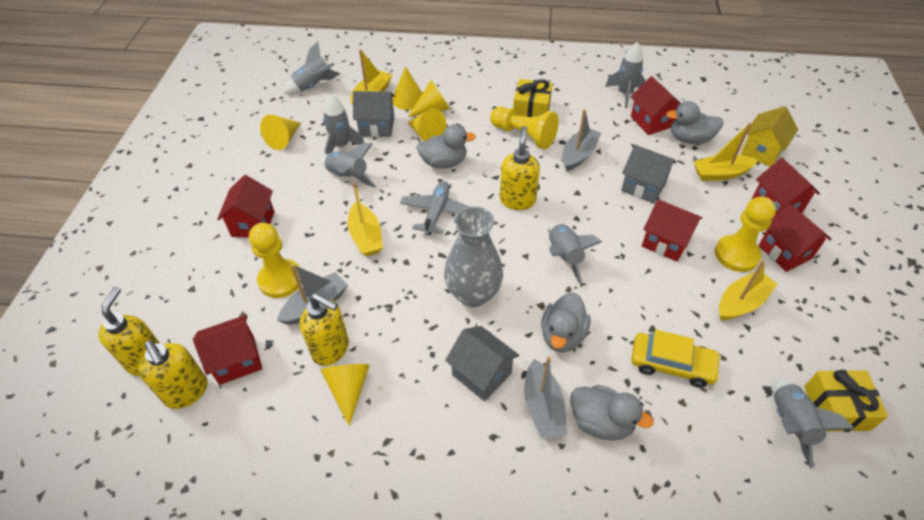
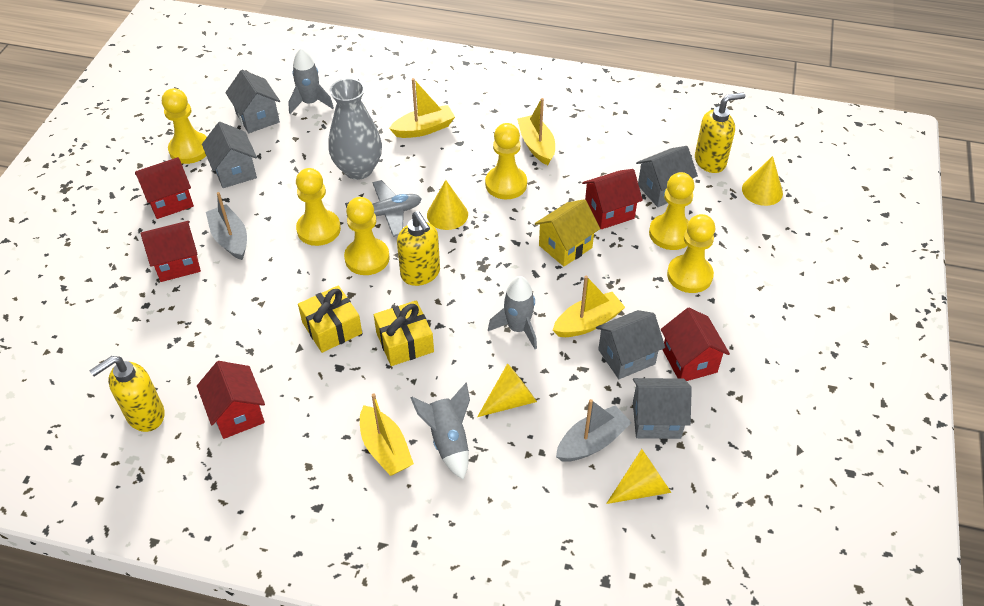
grey boat: 3 -> 2
grey duck: 4 -> 0
grey house: 3 -> 5
grey rocket: 6 -> 3
red house: 6 -> 5
yellow car: 1 -> 0
yellow cone: 5 -> 4
yellow pawn: 3 -> 6
yellow soap dispenser: 4 -> 3

